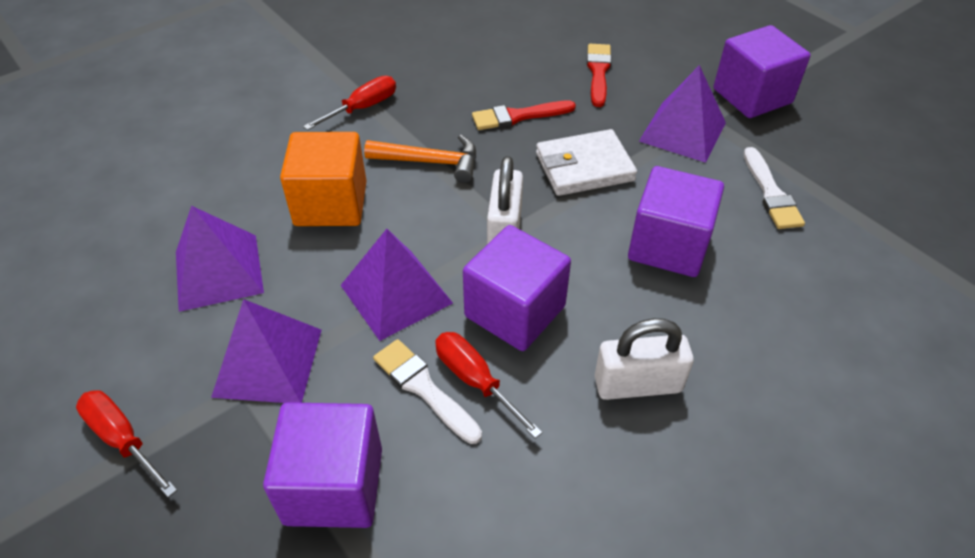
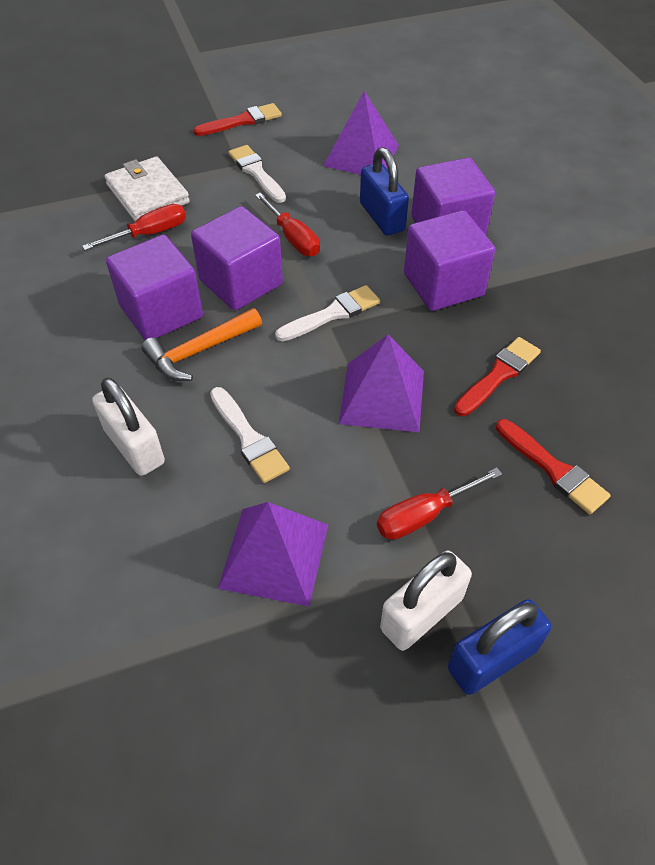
blue padlock: 0 -> 2
orange cube: 1 -> 0
purple pyramid: 4 -> 3
red brush: 2 -> 3
white brush: 2 -> 3

